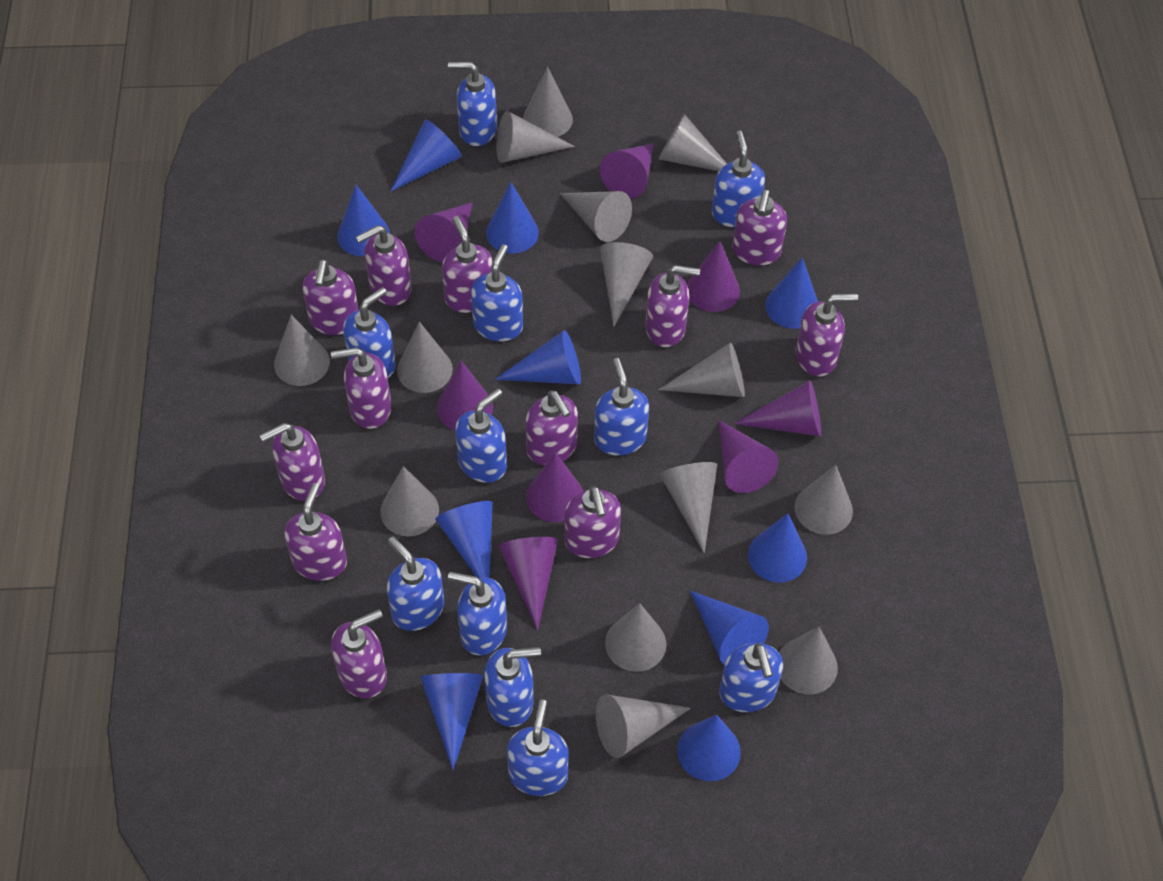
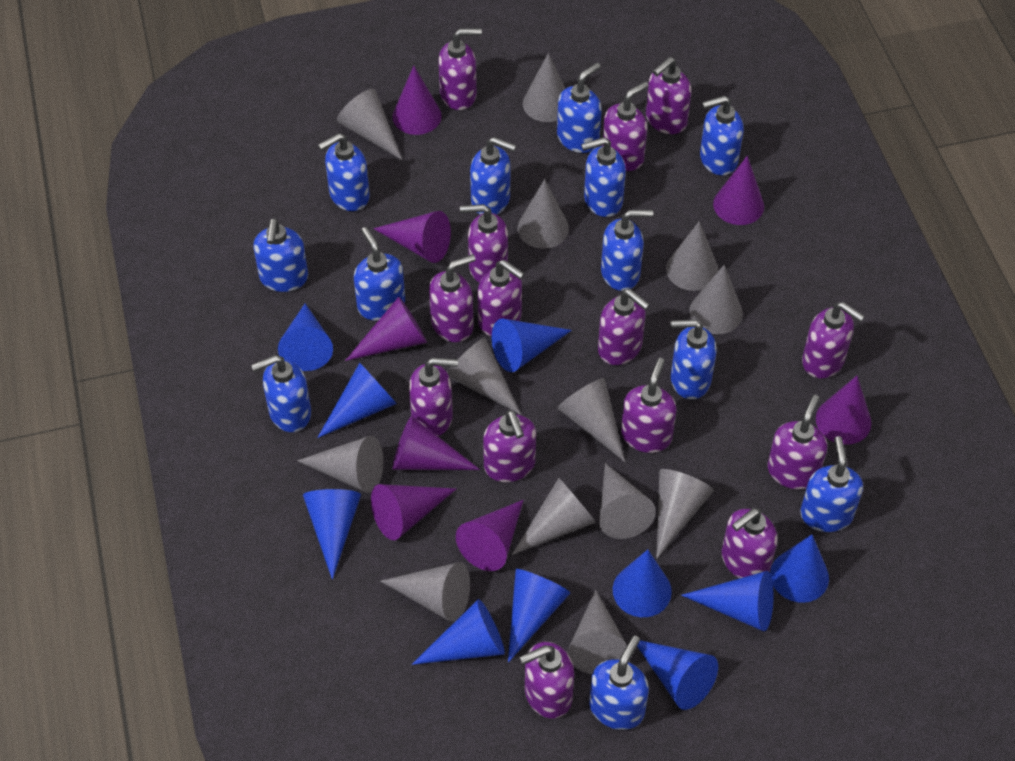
blue soap dispenser: 11 -> 12
grey cone: 14 -> 13
purple soap dispenser: 12 -> 14

